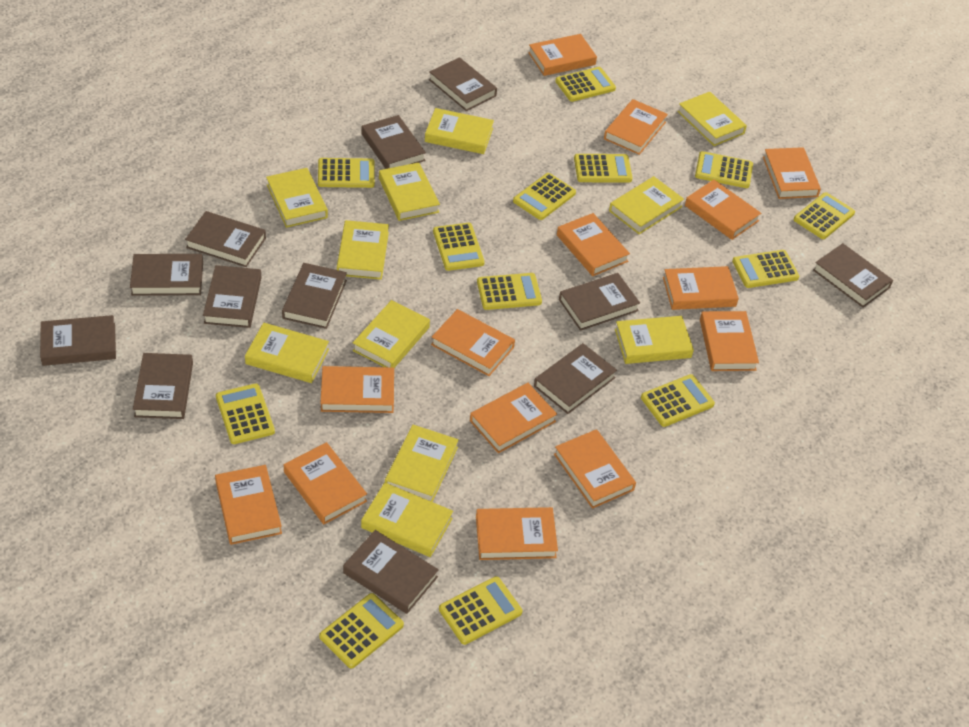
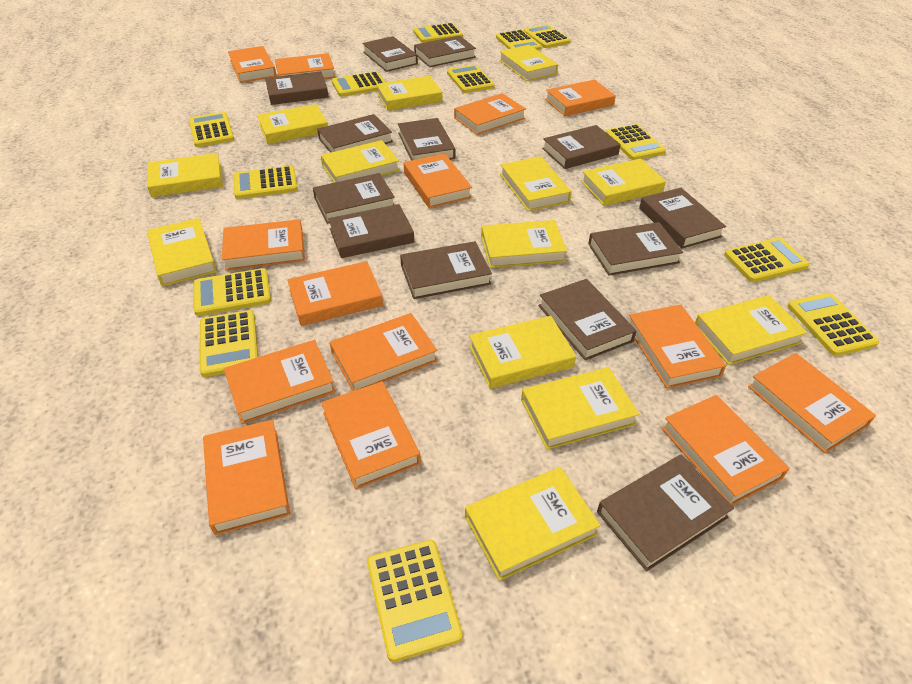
brown book: 12 -> 13
yellow book: 11 -> 13

